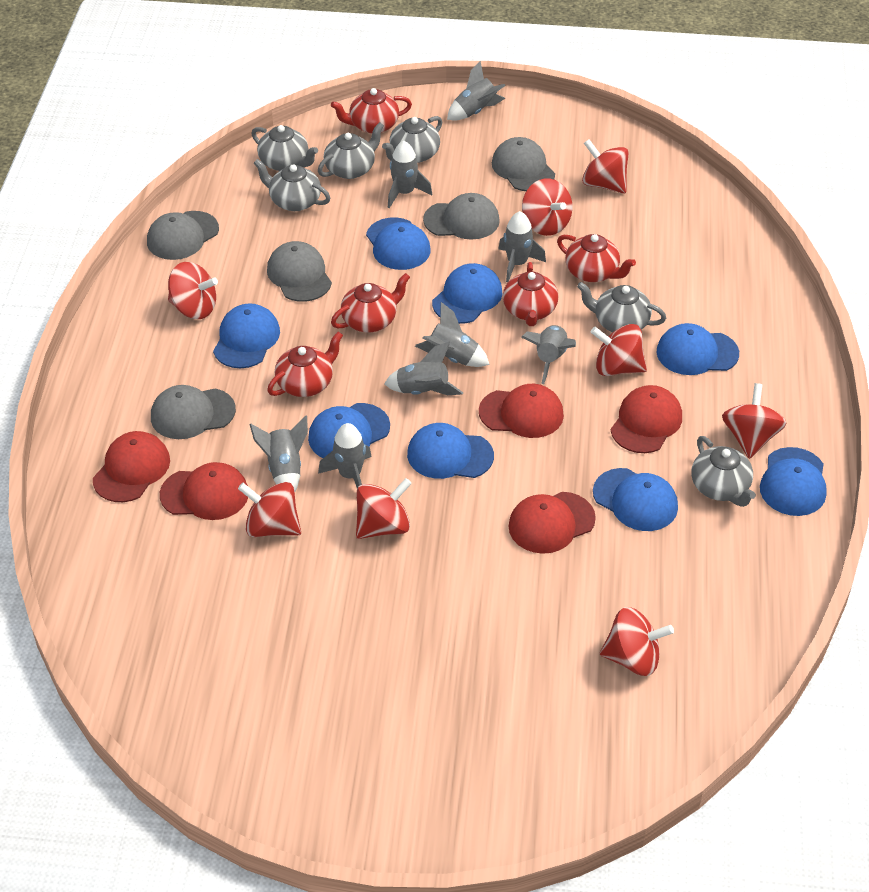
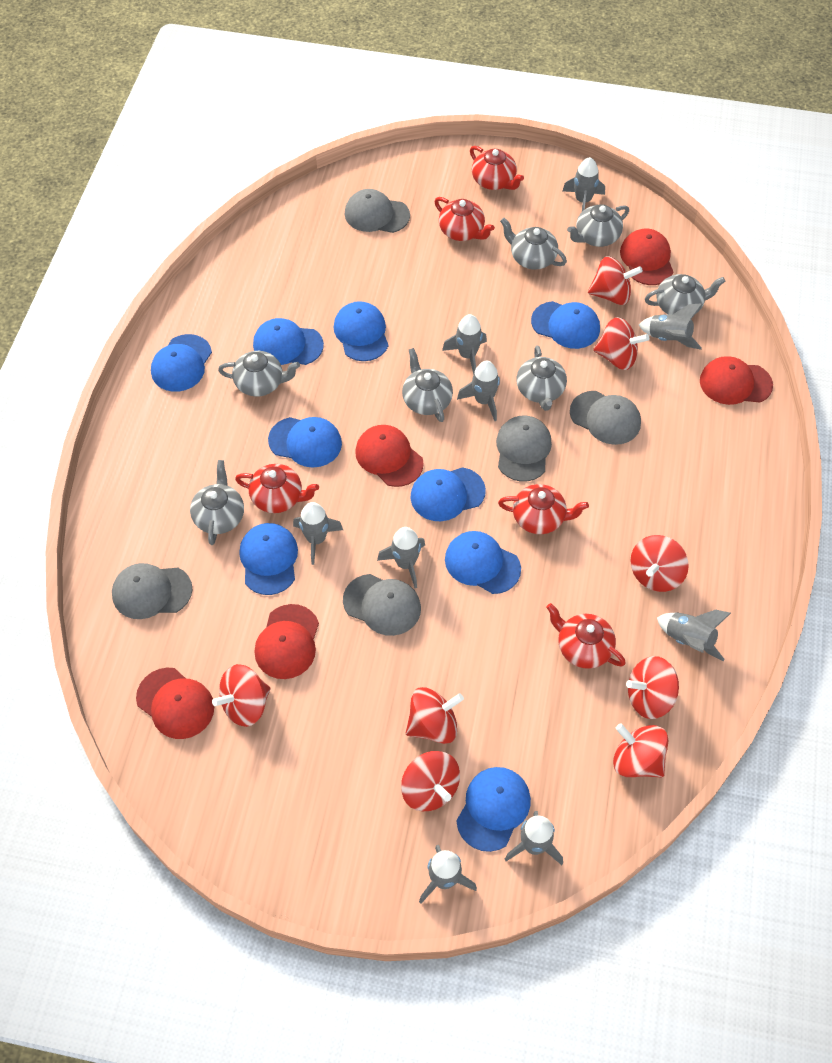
blue cap: 8 -> 9
grey rocket: 8 -> 9
grey teapot: 6 -> 7

